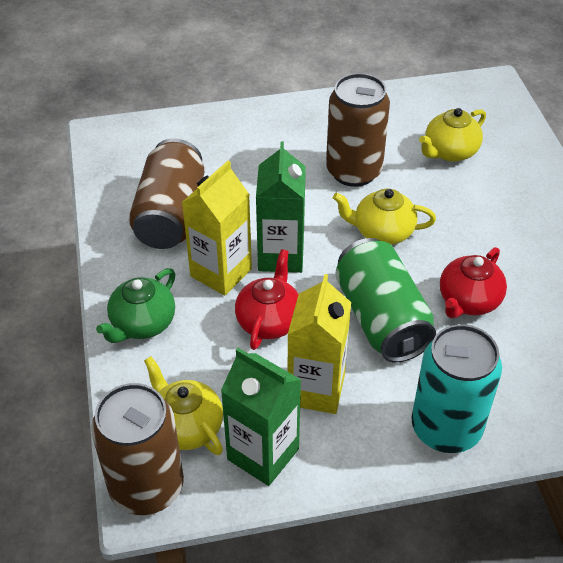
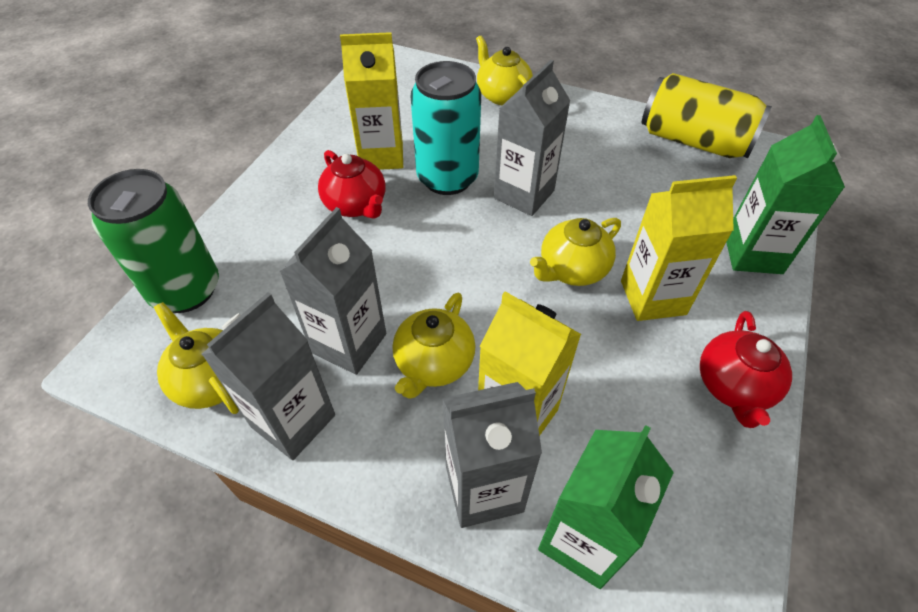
brown can: 3 -> 0
green teapot: 1 -> 0
grey carton: 0 -> 4
yellow can: 0 -> 1
yellow carton: 2 -> 3
yellow teapot: 3 -> 4

